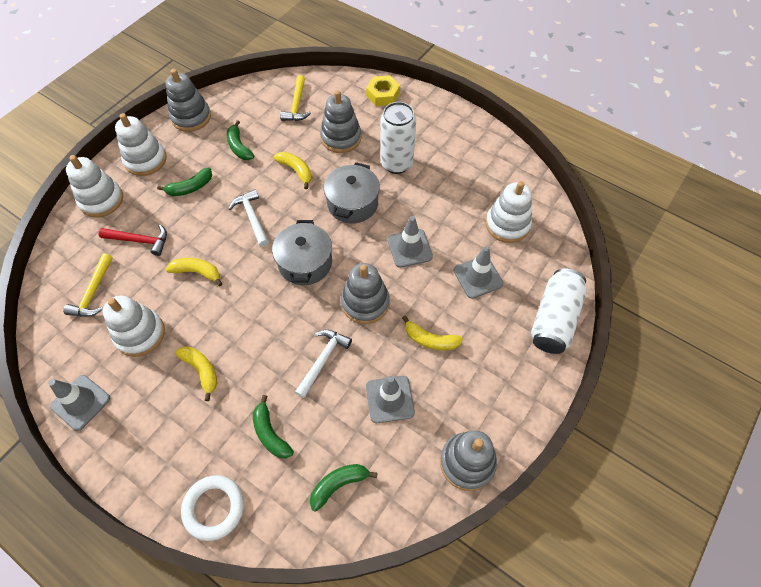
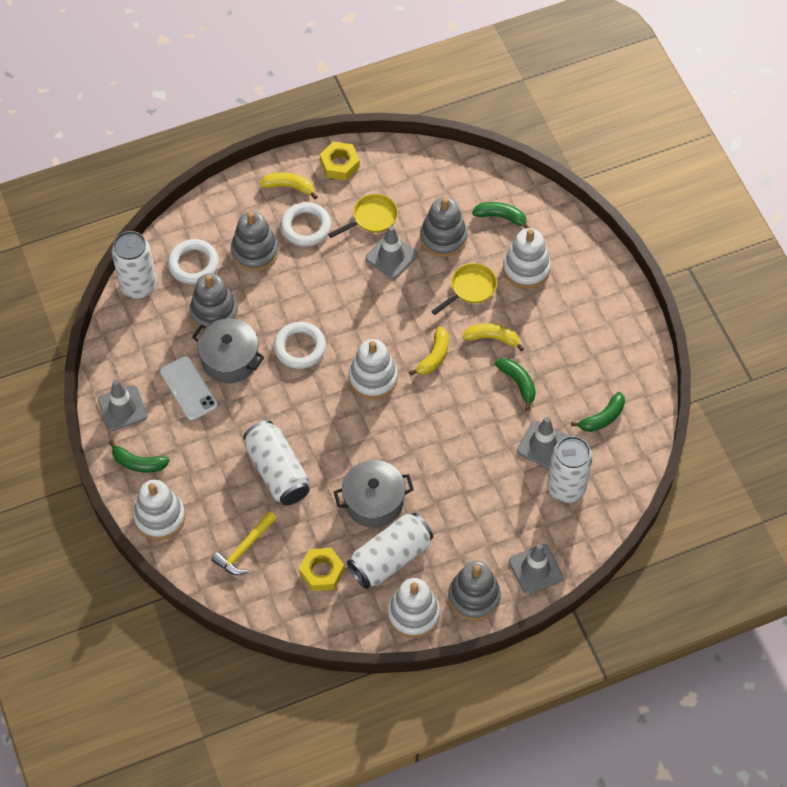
red hammer: 1 -> 0
white can: 2 -> 4
white hammer: 2 -> 0
white phone: 0 -> 1
white ring: 1 -> 3
yellow banana: 4 -> 3
yellow hammer: 2 -> 1
yellow nut: 1 -> 2
yellow pan: 0 -> 2

